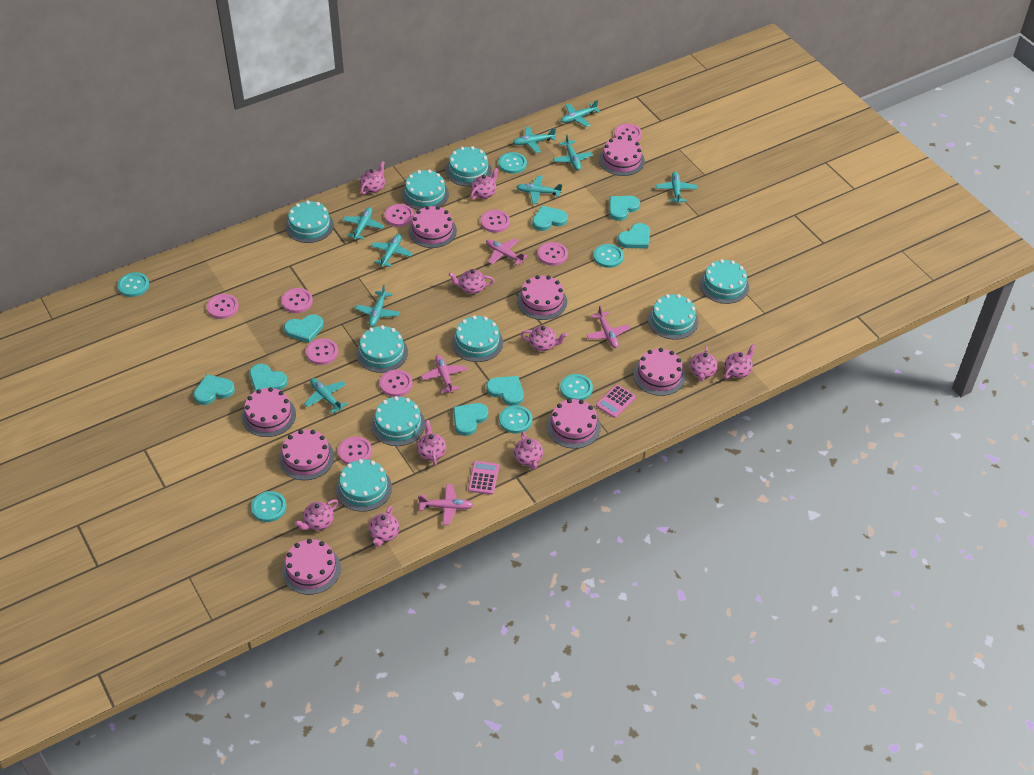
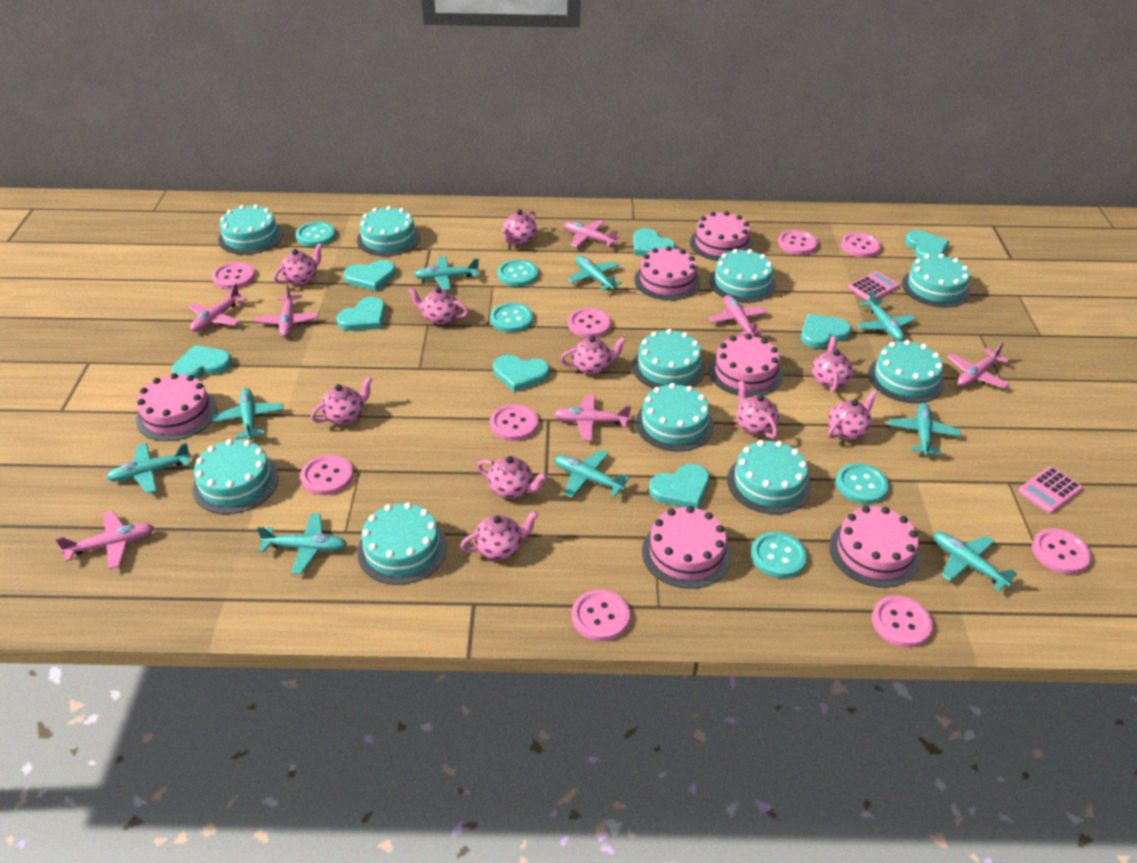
pink cake: 8 -> 6
pink plane: 4 -> 7
turquoise button: 6 -> 5
turquoise cake: 9 -> 10

